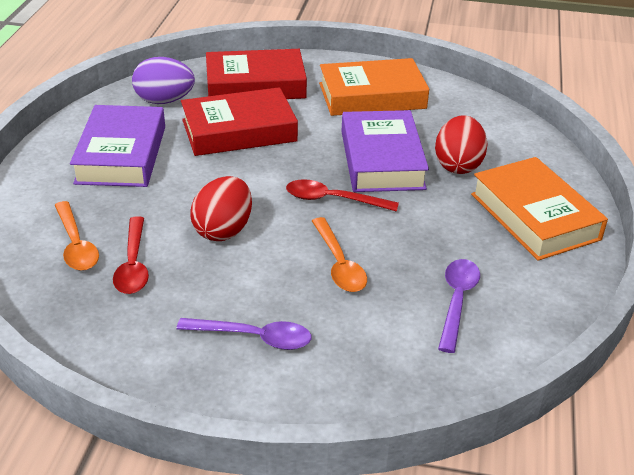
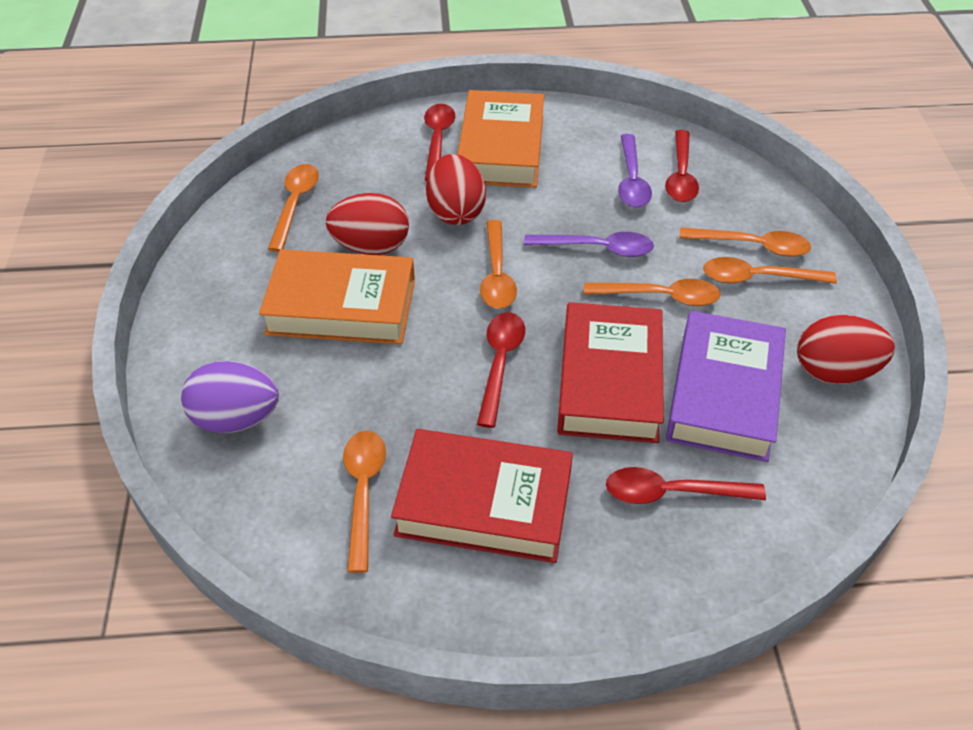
orange spoon: 2 -> 6
purple book: 2 -> 1
red egg: 2 -> 3
red spoon: 2 -> 4

